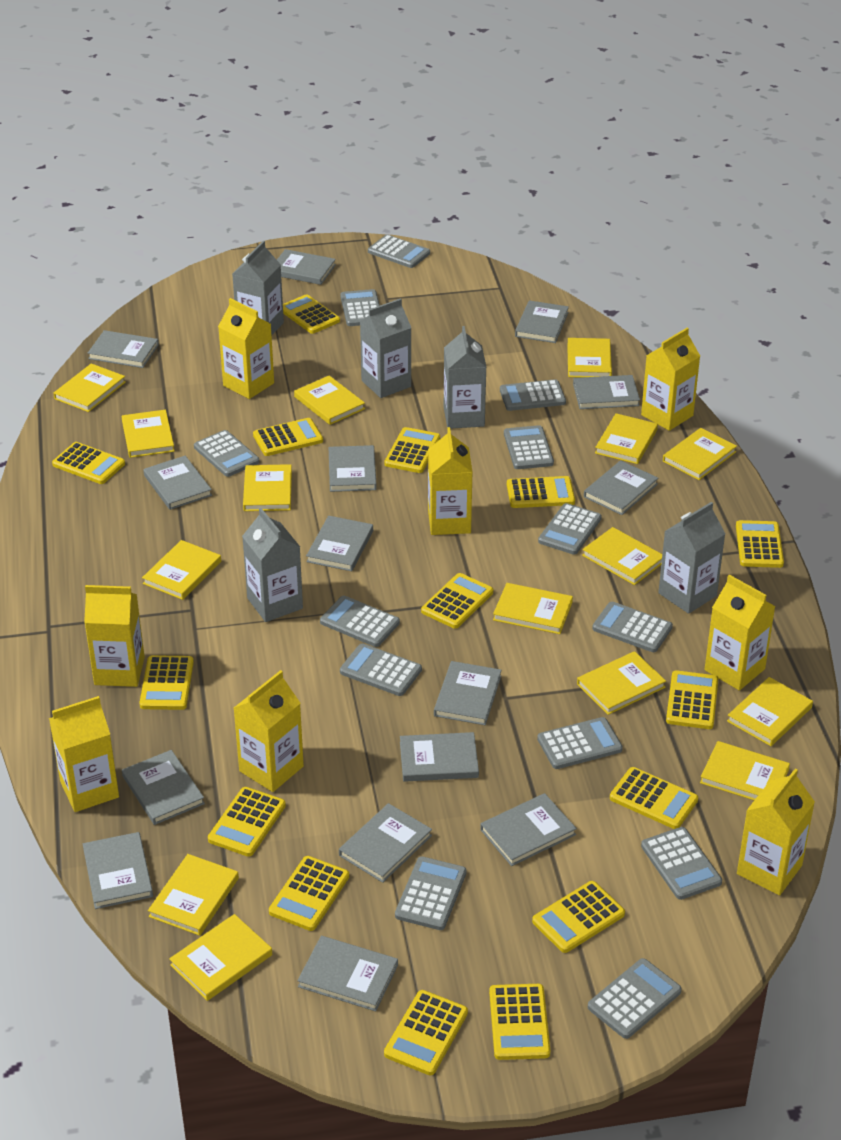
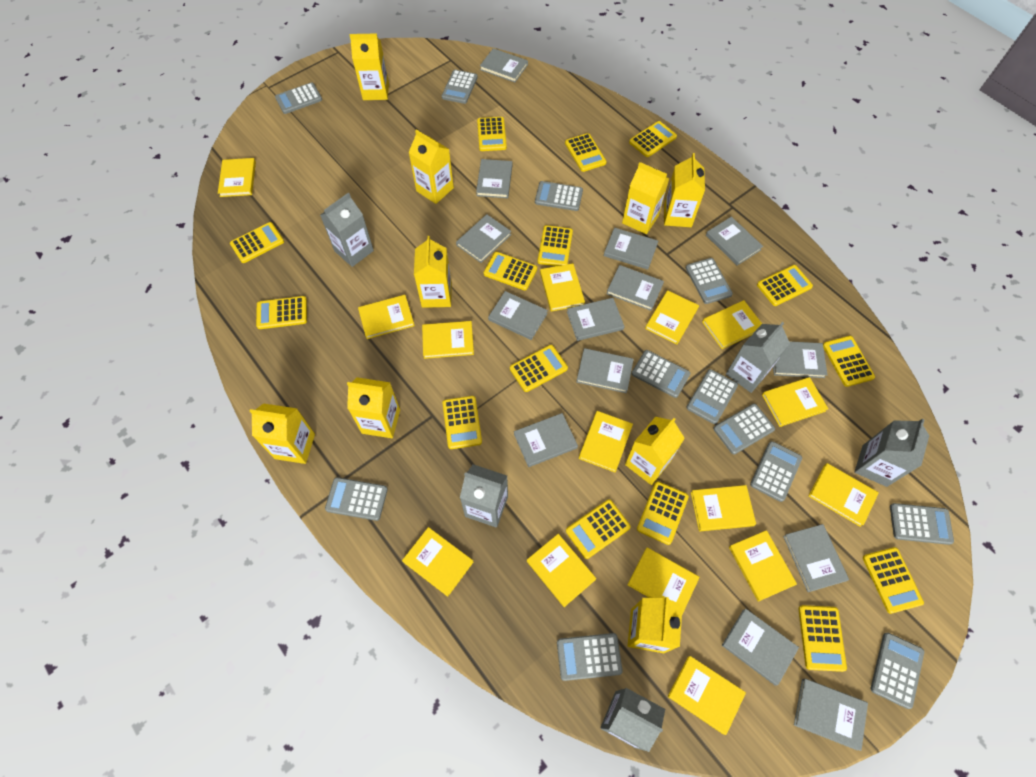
grey book: 15 -> 14
grey calculator: 13 -> 12
yellow carton: 8 -> 9

